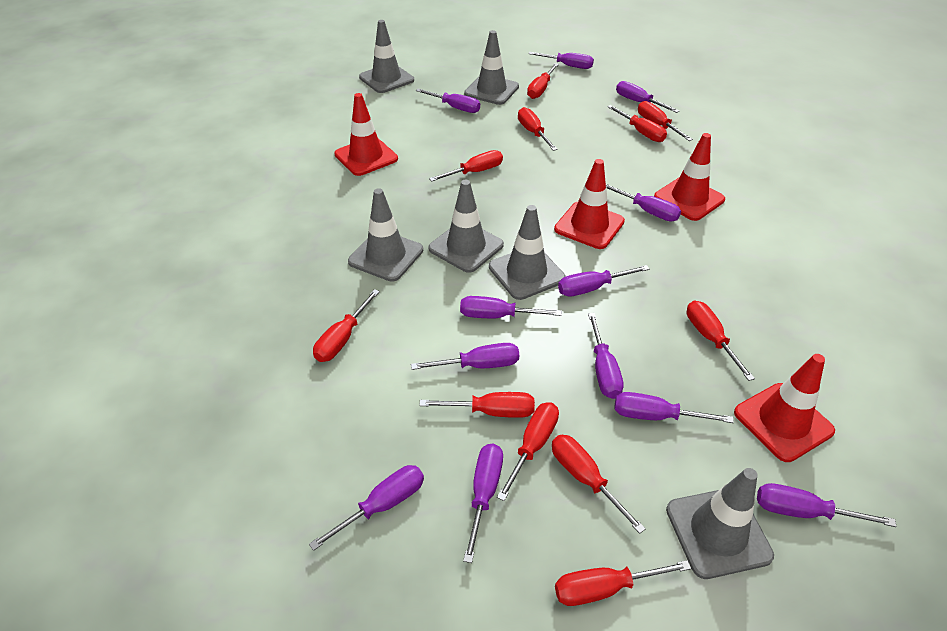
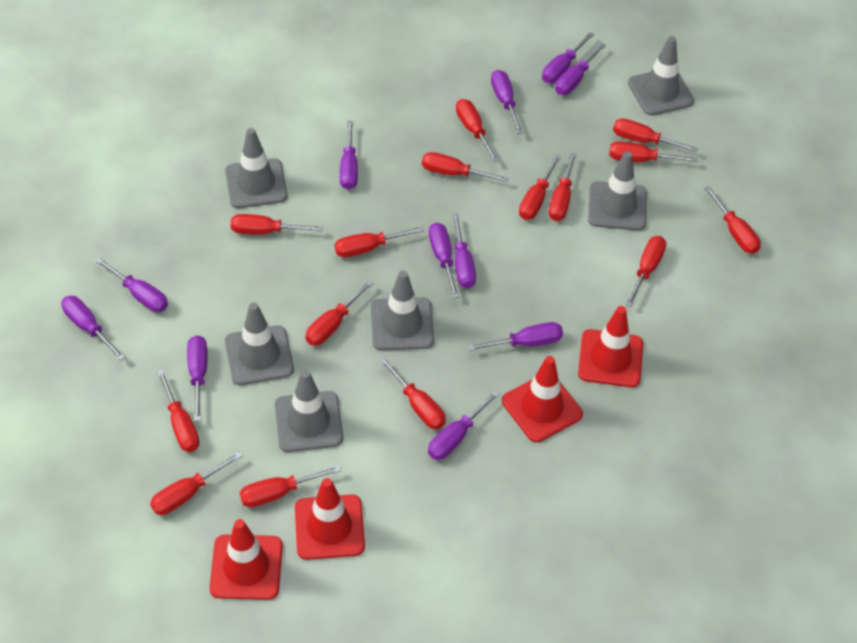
purple screwdriver: 12 -> 11
red screwdriver: 11 -> 15

